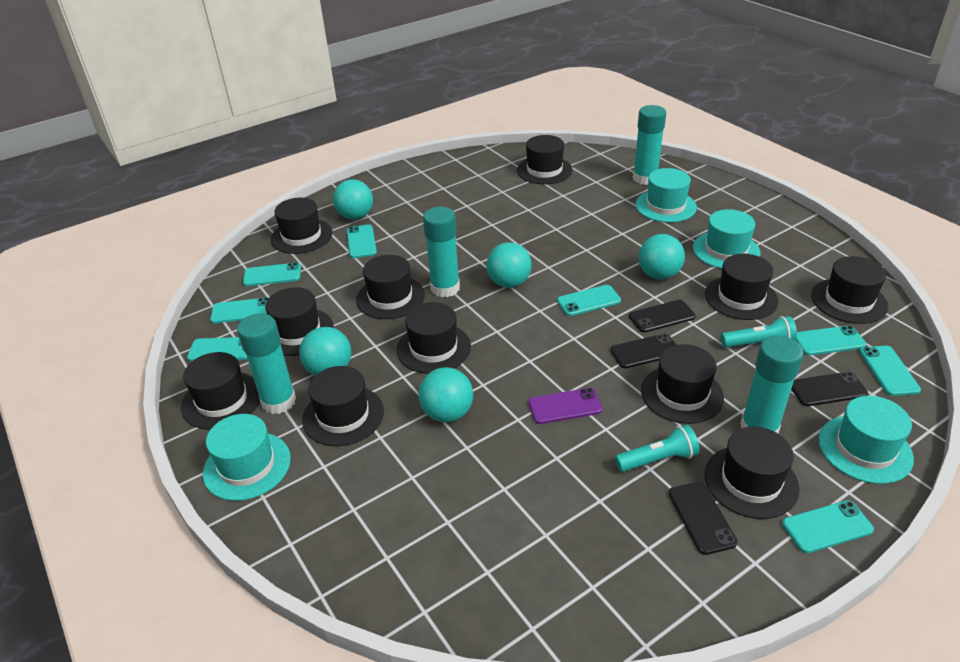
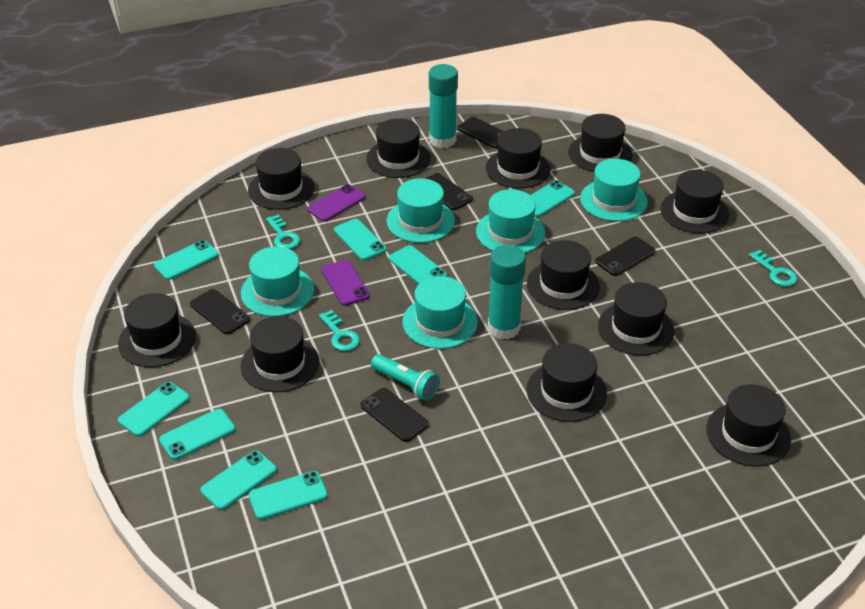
black phone: 4 -> 5
purple phone: 1 -> 2
turquoise ball: 5 -> 0
turquoise flashlight: 2 -> 1
turquoise glue stick: 4 -> 2
turquoise hat: 4 -> 5
turquoise key: 0 -> 3

